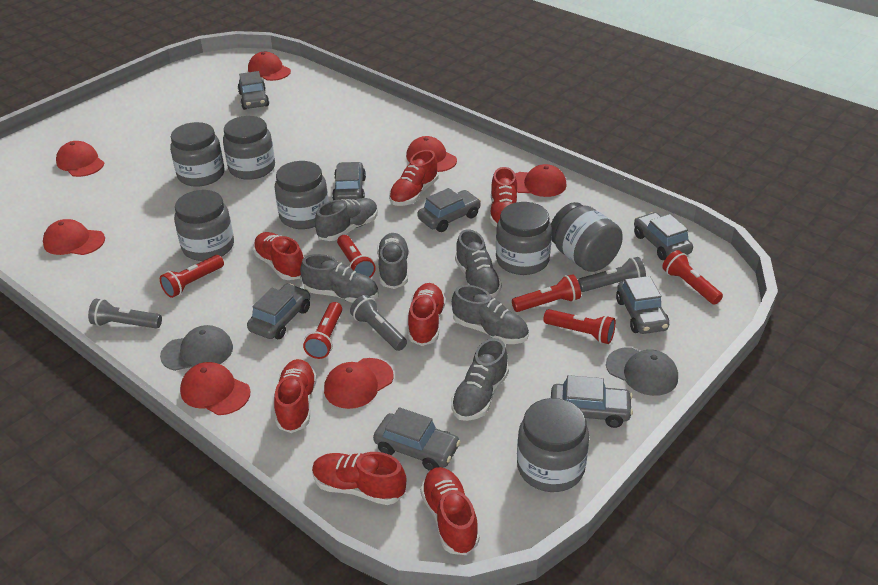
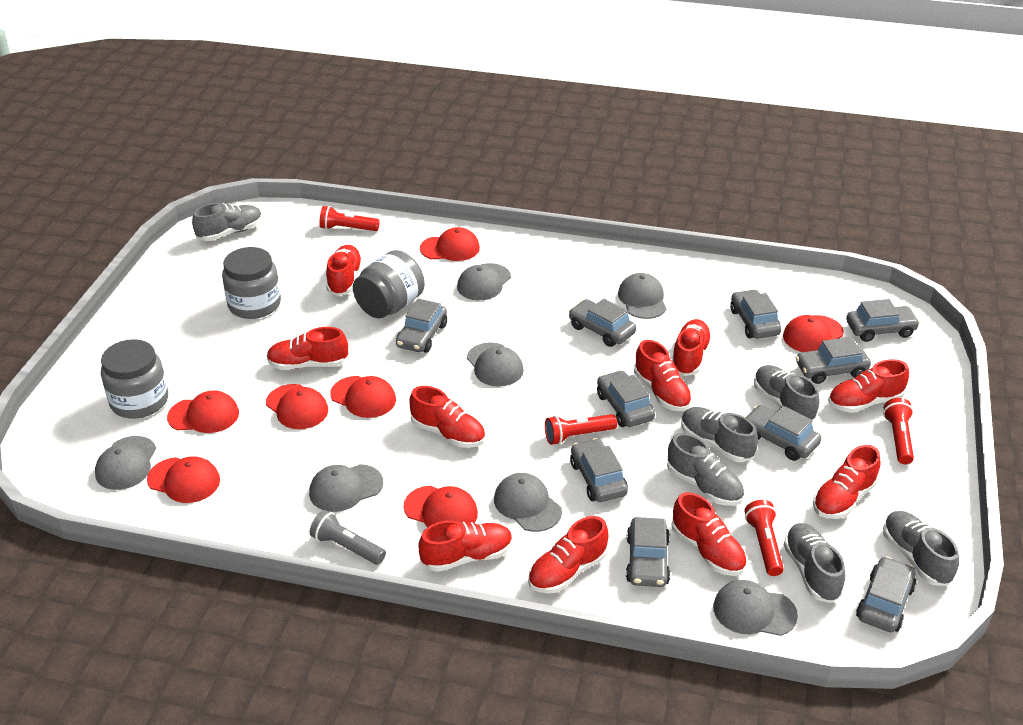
grey cap: 2 -> 7
grey car: 8 -> 10
grey flashlight: 3 -> 1
grey jar: 7 -> 3
red flashlight: 6 -> 4
red shoe: 7 -> 10

